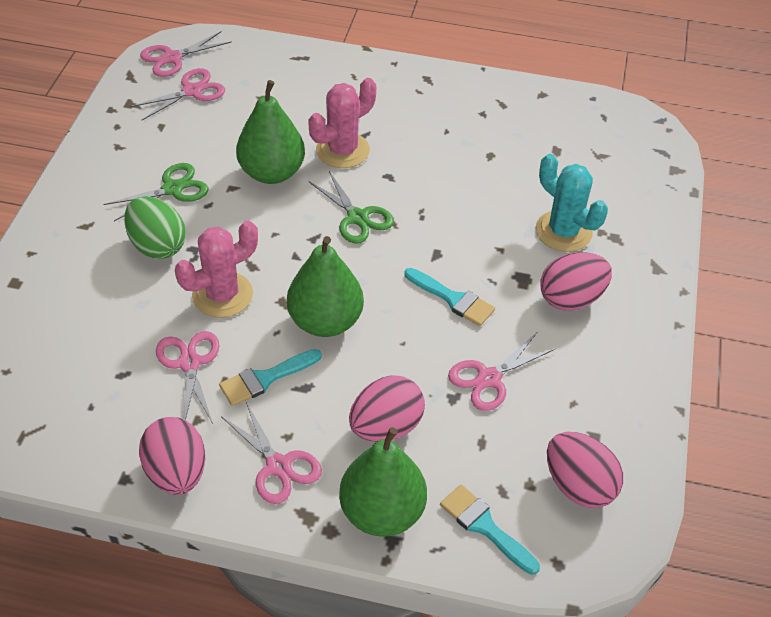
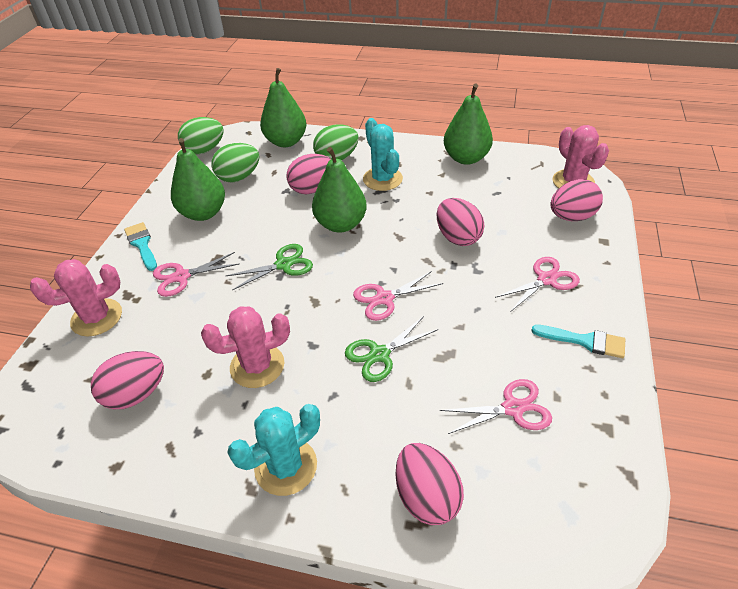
green egg: 1 -> 3
green pear: 3 -> 4
pink cactus: 2 -> 3
pink egg: 4 -> 5
pink scissors: 5 -> 4
turquoise brush: 3 -> 2
turquoise cactus: 1 -> 2

